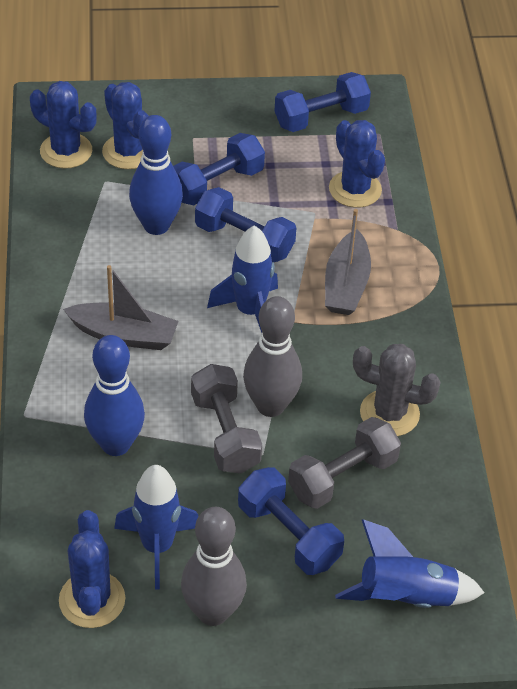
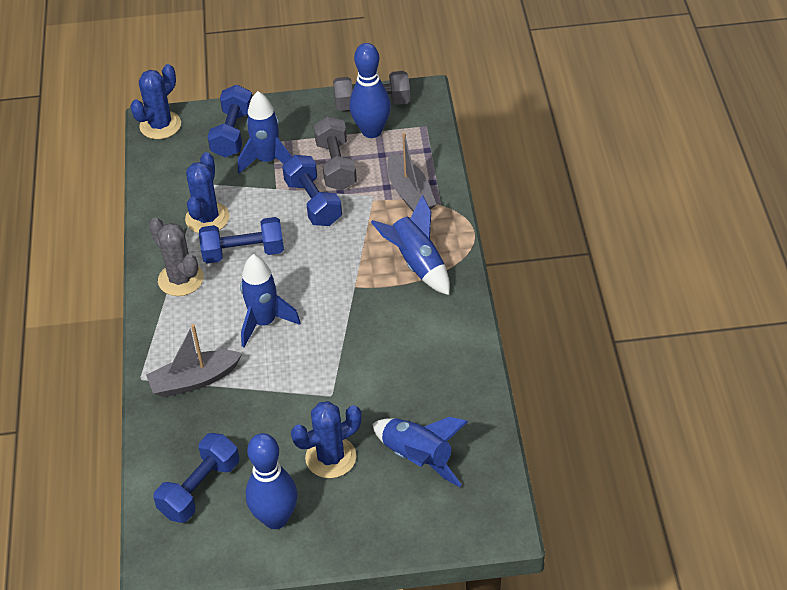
blue cactus: 4 -> 3
blue rocket: 3 -> 4
grey bowling pin: 2 -> 0

